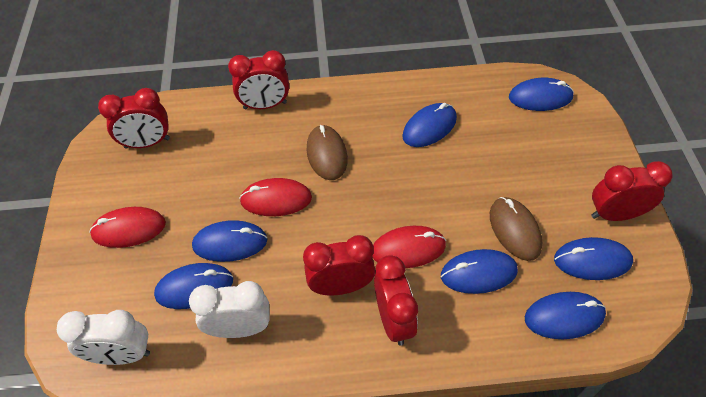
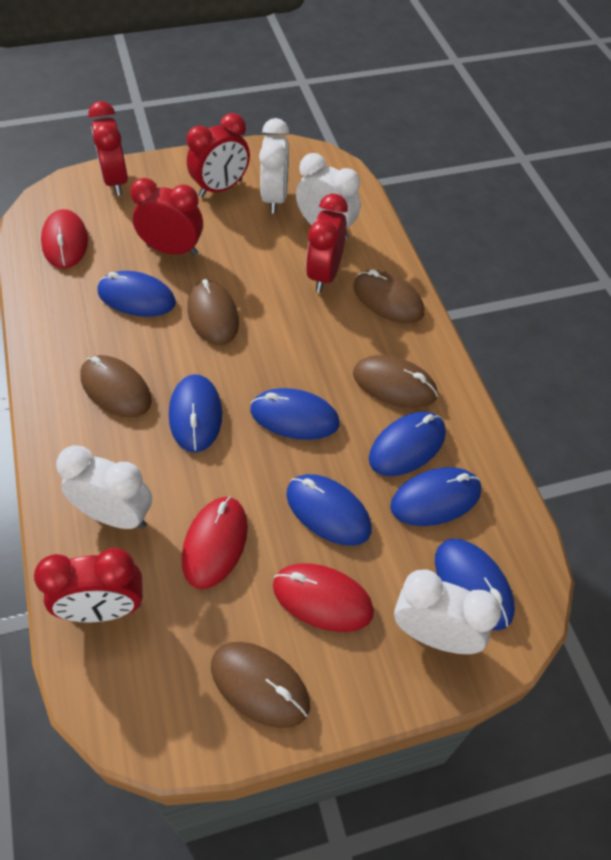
brown mouse: 2 -> 5
white clock: 2 -> 4

